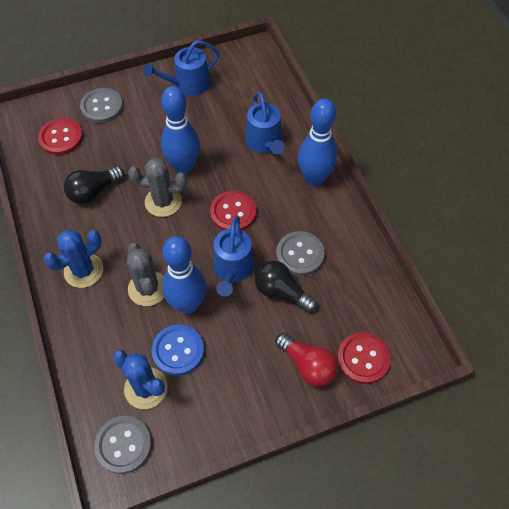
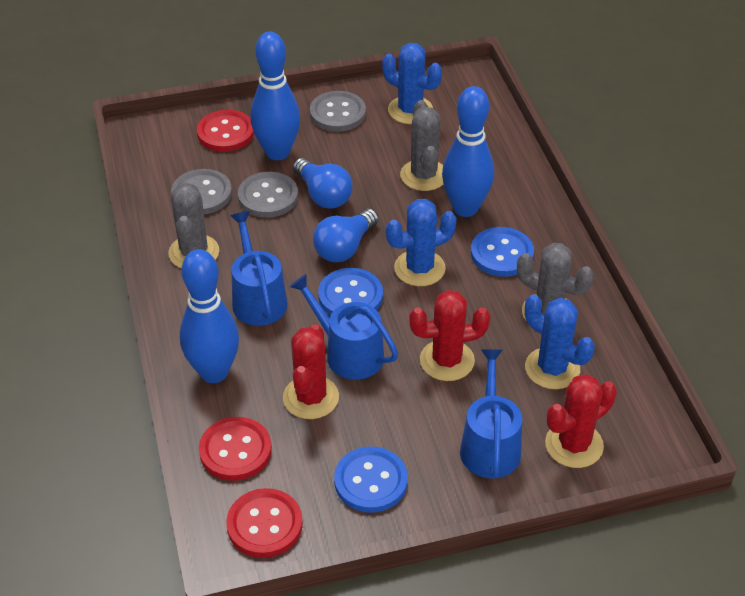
black light bulb: 2 -> 0
blue button: 1 -> 3
blue cactus: 2 -> 3
blue light bulb: 0 -> 2
grey cactus: 2 -> 3
red cactus: 0 -> 3
red light bulb: 1 -> 0

